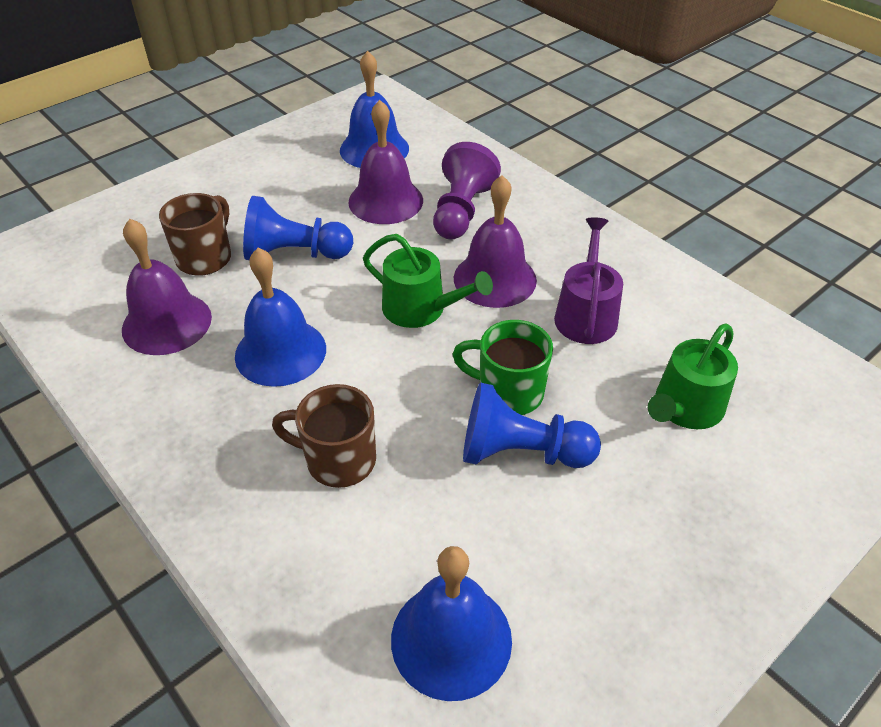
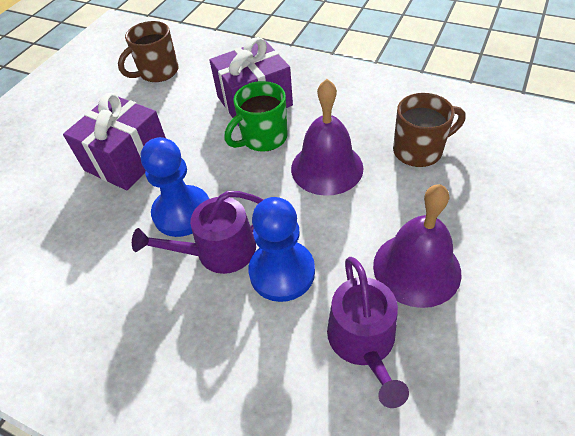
blue bell: 3 -> 0
green watering can: 2 -> 0
purple bell: 3 -> 2
purple gift: 0 -> 2
purple pawn: 1 -> 0
purple watering can: 1 -> 2

